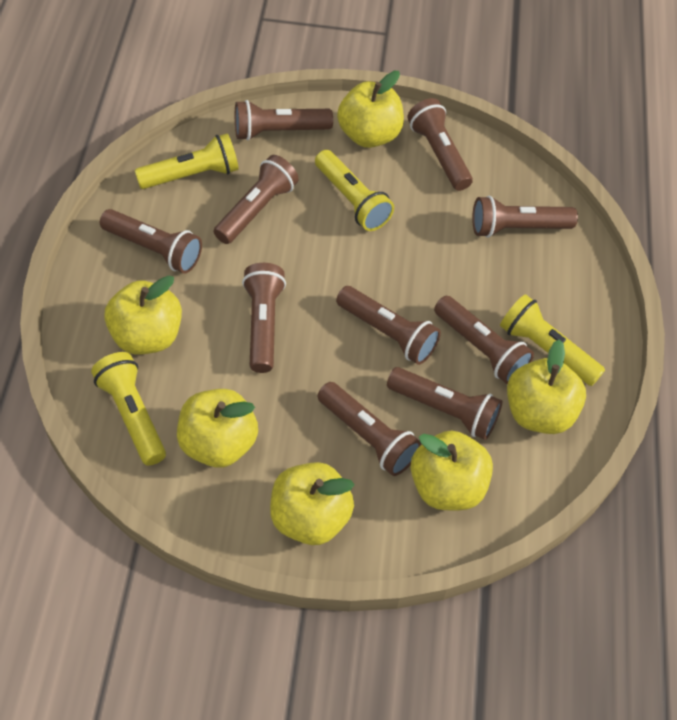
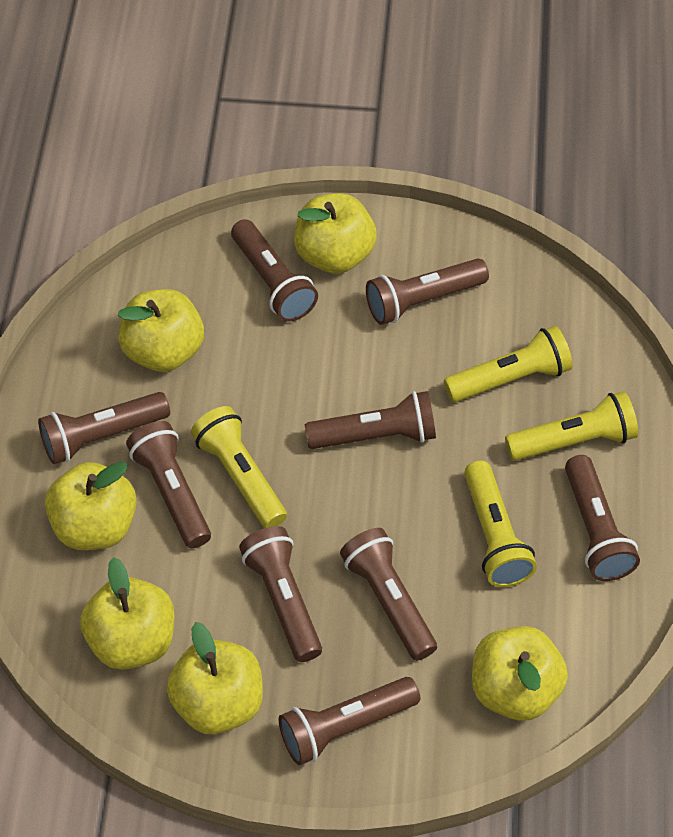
brown flashlight: 10 -> 9

